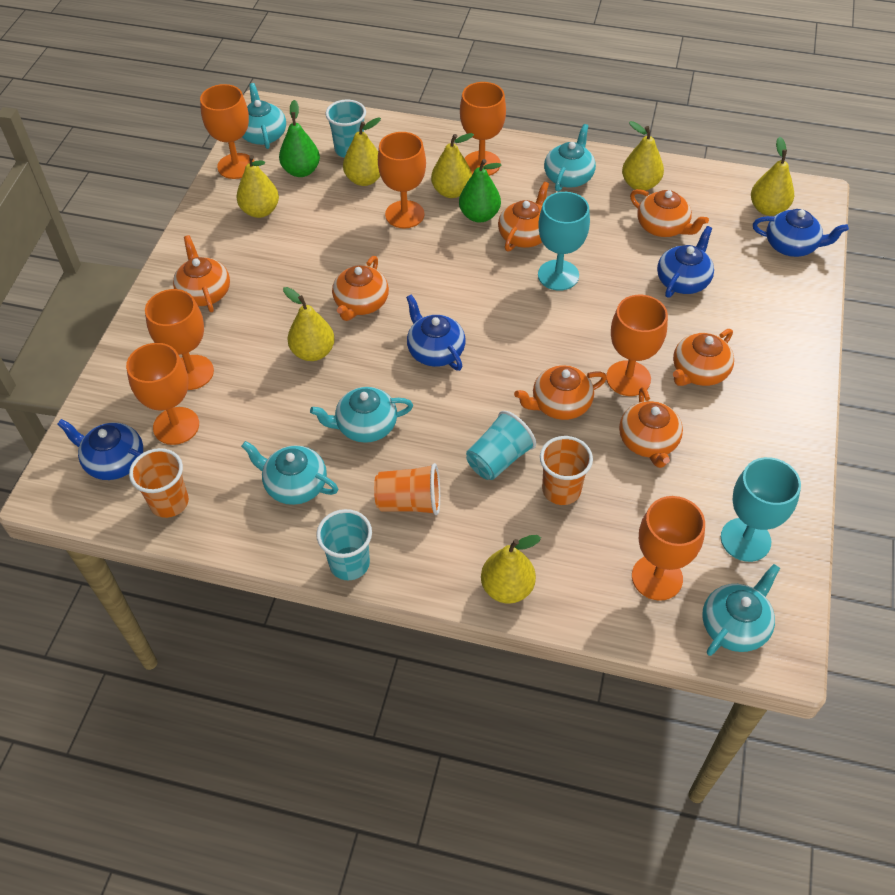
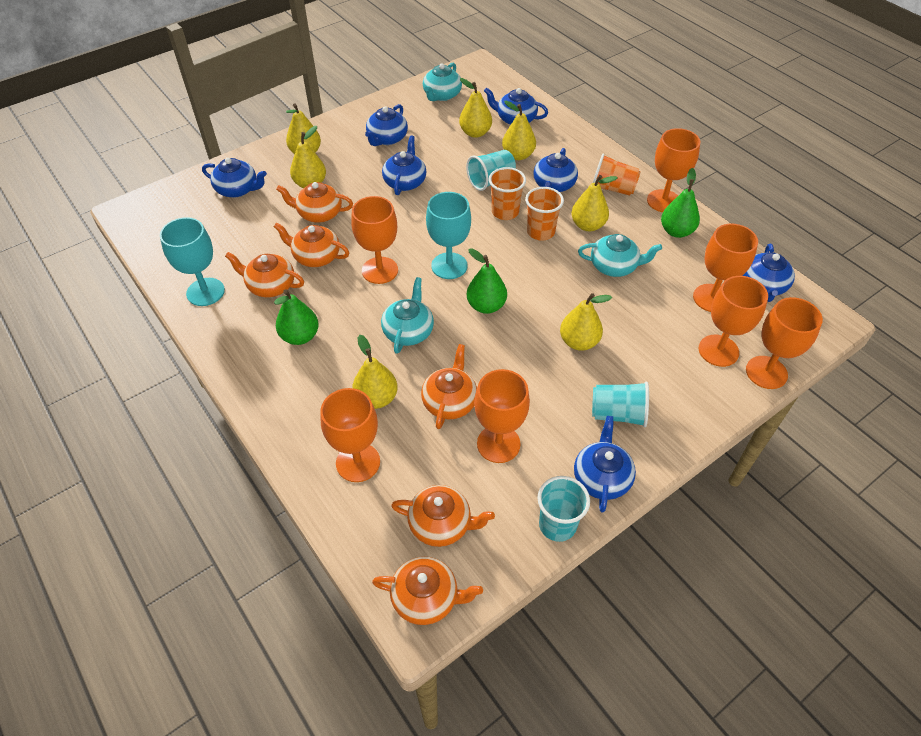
blue teapot: 4 -> 7
green pear: 2 -> 3
orange teapot: 7 -> 6
turquoise teapot: 5 -> 3

